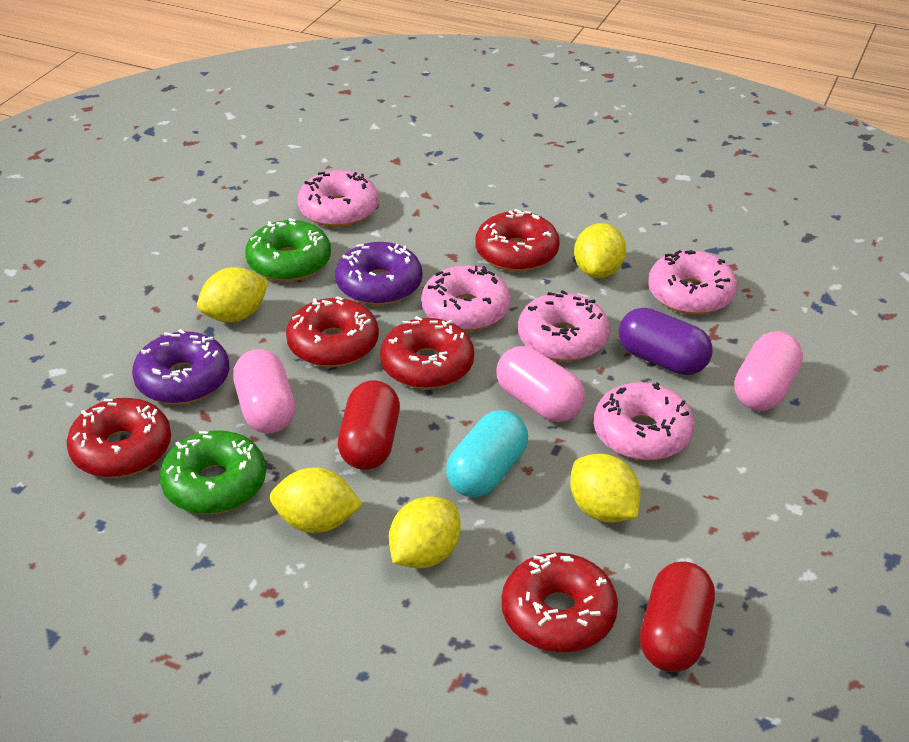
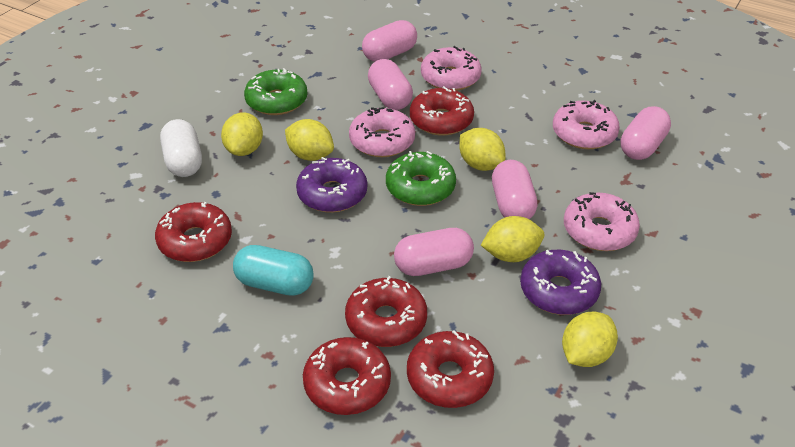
pink capsule: 3 -> 5
pink donut: 5 -> 4
purple capsule: 1 -> 0
red capsule: 2 -> 0
white capsule: 0 -> 1

